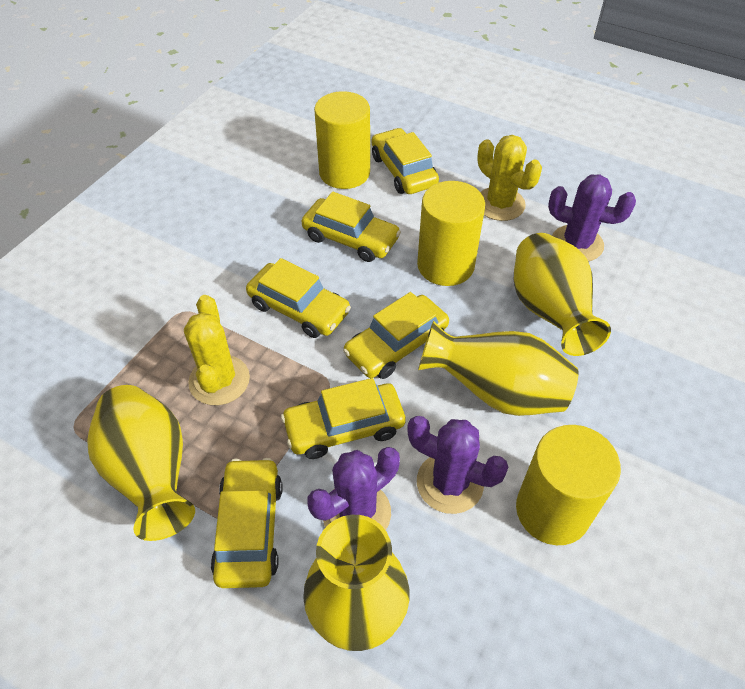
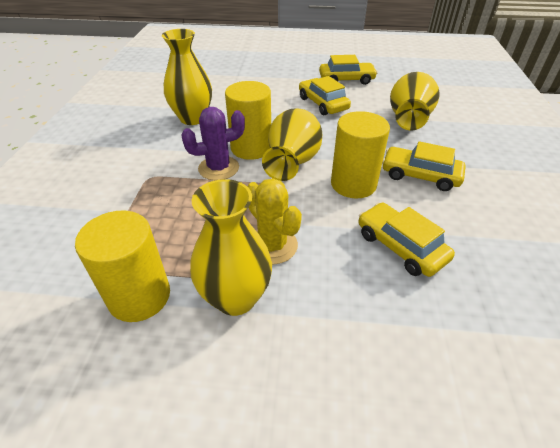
purple cactus: 3 -> 1
yellow cactus: 2 -> 1
yellow car: 6 -> 4

